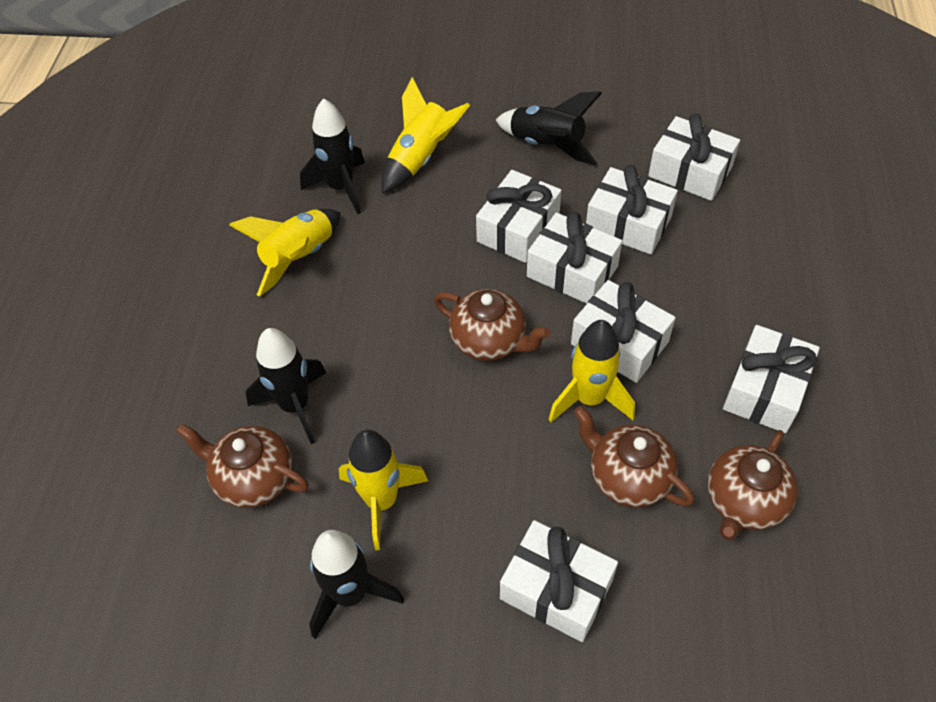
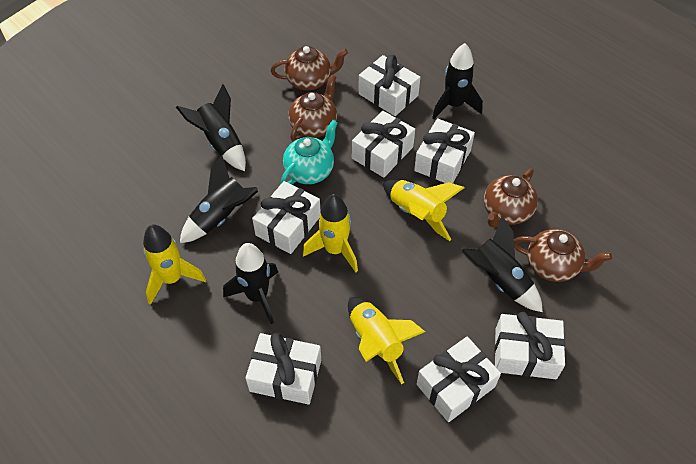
black rocket: 4 -> 5
turquoise teapot: 0 -> 1

